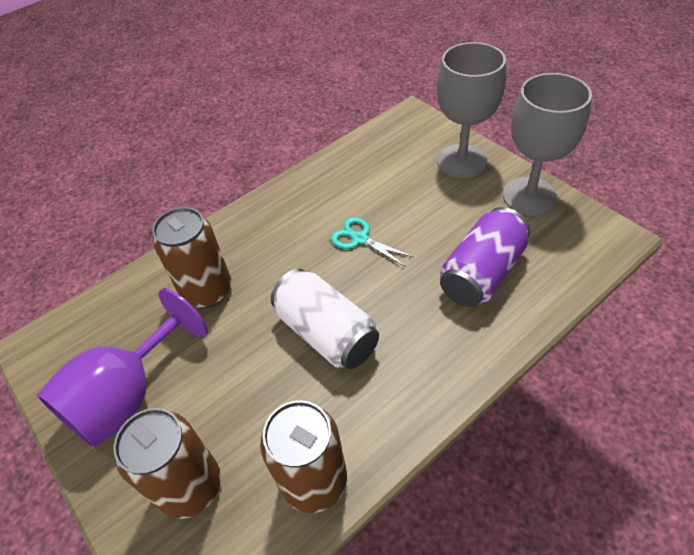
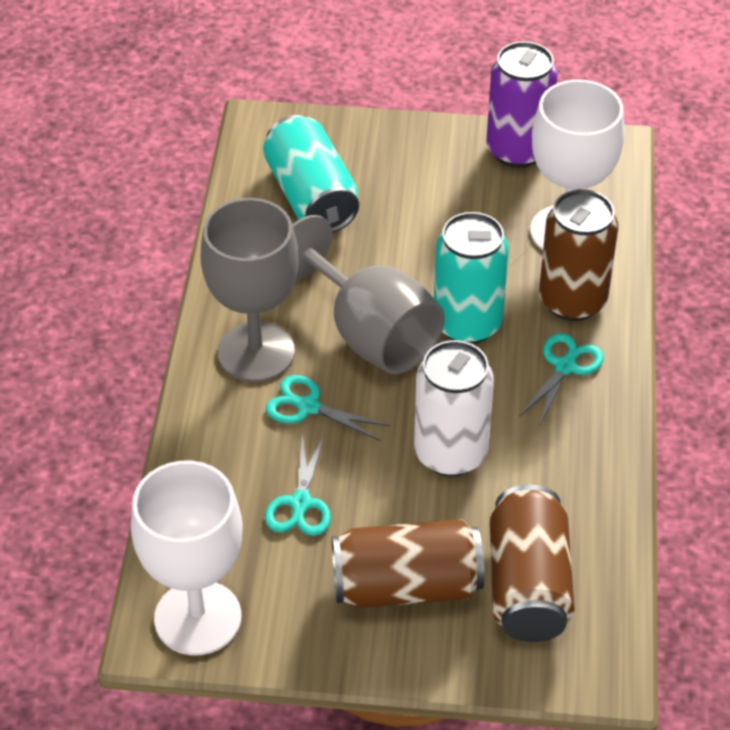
purple goblet: 1 -> 0
turquoise can: 0 -> 2
turquoise scissors: 1 -> 3
white goblet: 0 -> 2

